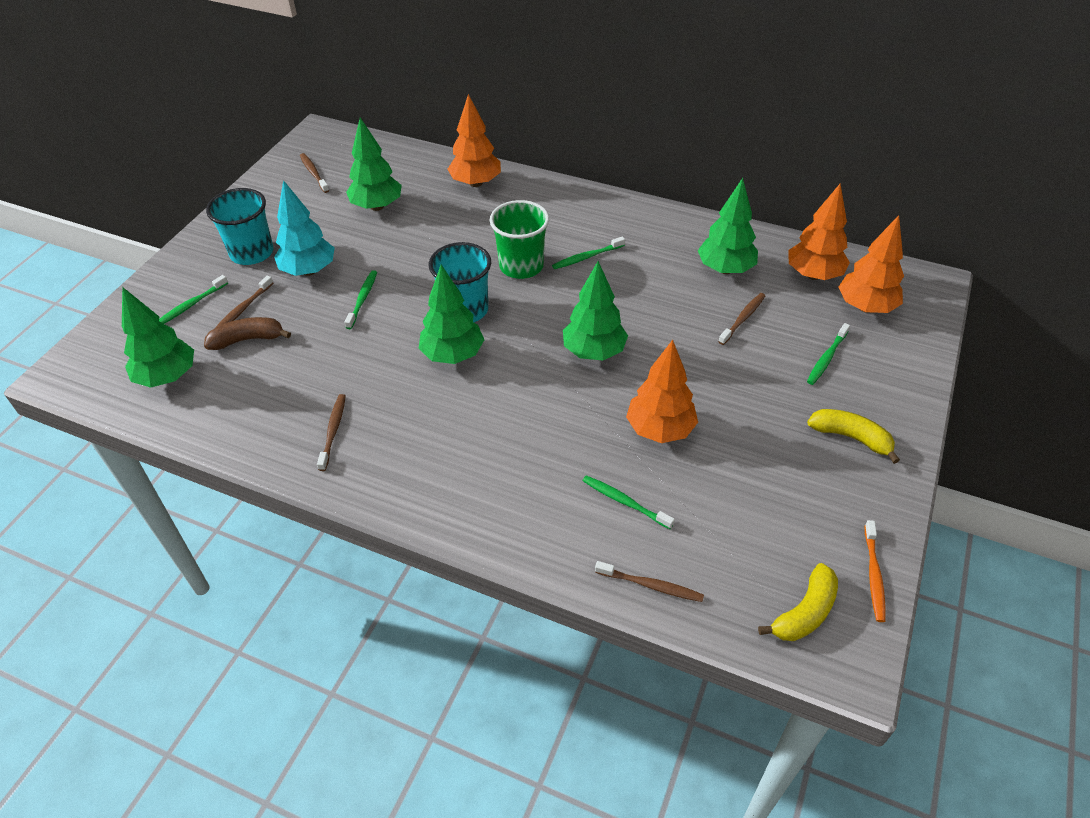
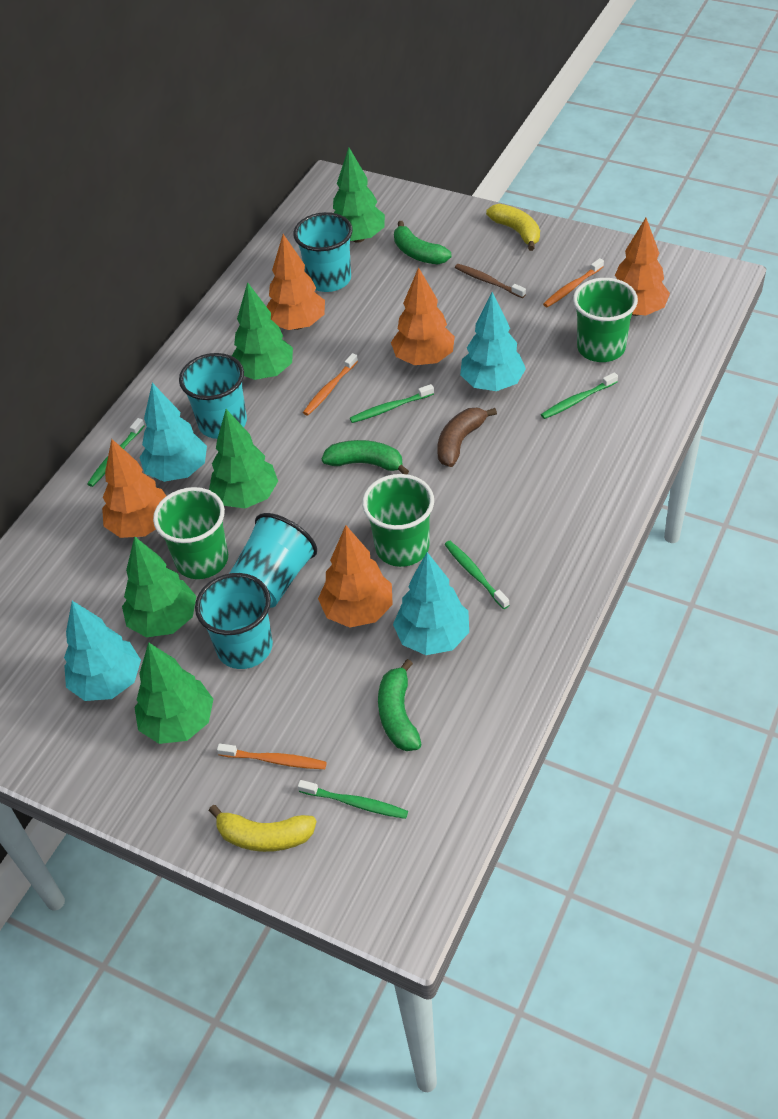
brown toothbrush: 5 -> 1
green banana: 0 -> 3
green cup: 1 -> 3
orange toothbrush: 1 -> 3
orange tree: 4 -> 5
turquoise cup: 2 -> 4
turquoise tree: 1 -> 4

